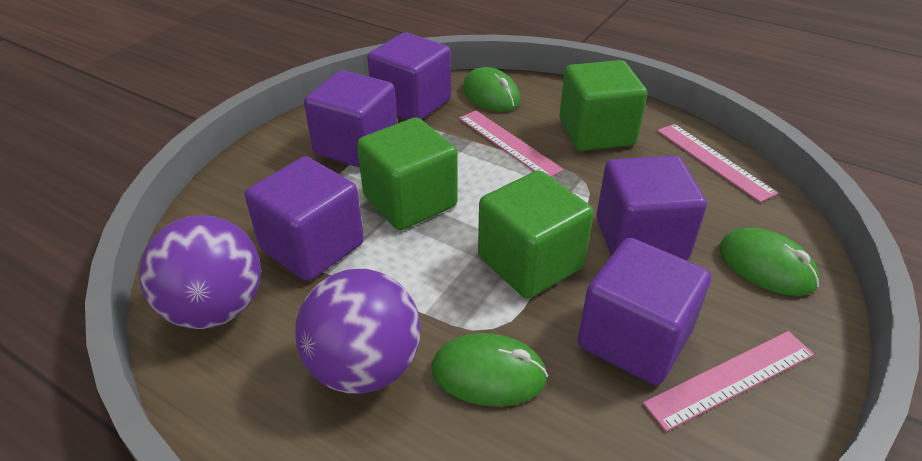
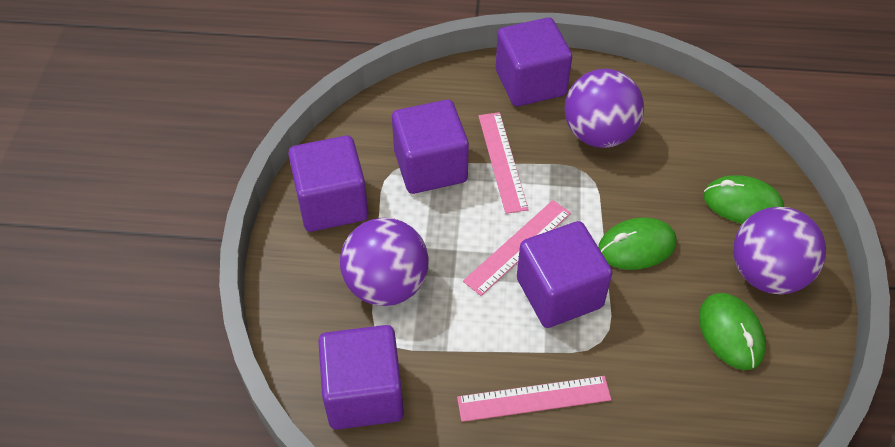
green cube: 3 -> 0
purple ball: 2 -> 3

